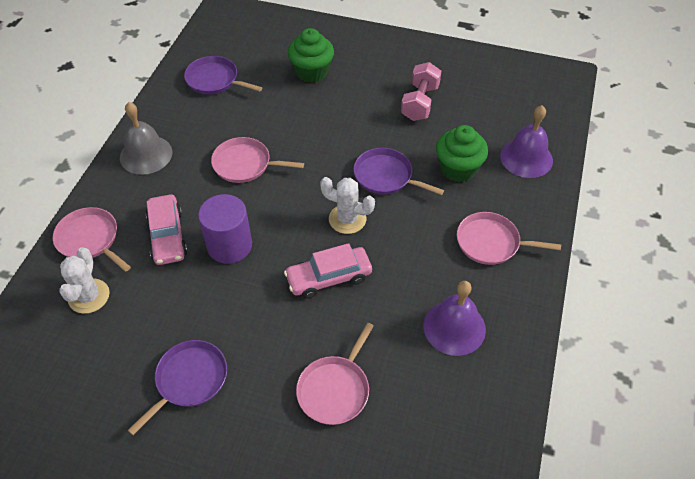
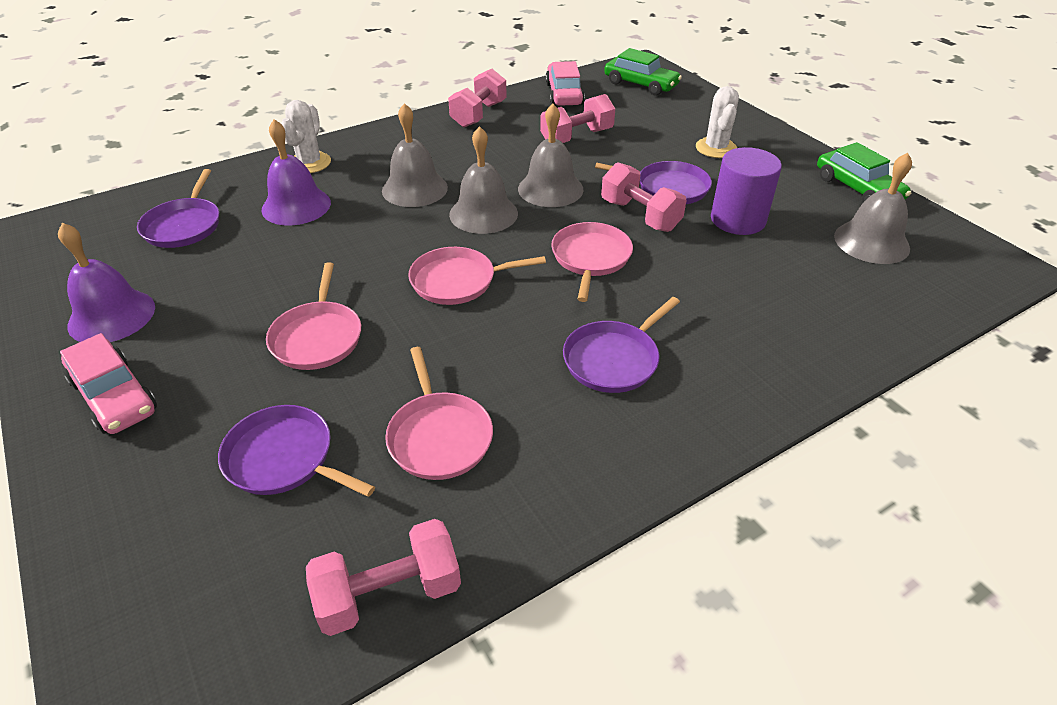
green car: 0 -> 2
green cupcake: 2 -> 0
grey bell: 1 -> 4
pink dumbbell: 1 -> 4
purple pan: 3 -> 4

